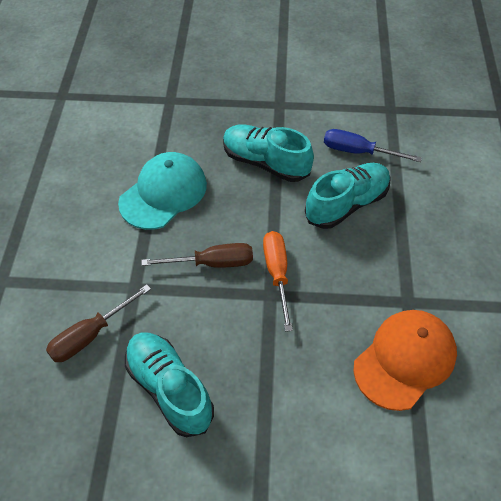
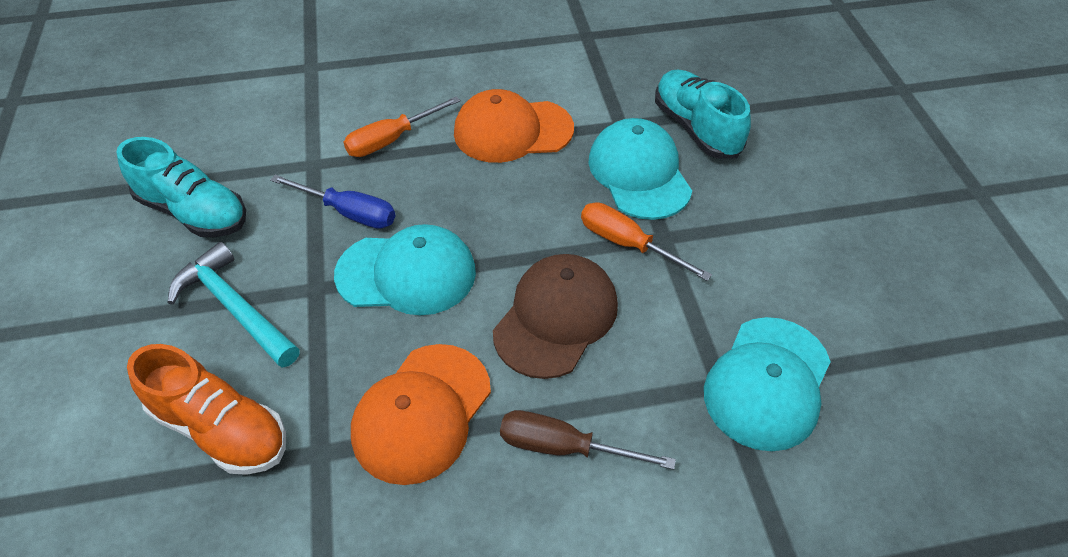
brown cap: 0 -> 1
brown screwdriver: 2 -> 1
orange cap: 1 -> 2
orange screwdriver: 1 -> 2
orange shoe: 0 -> 1
turquoise cap: 1 -> 3
turquoise hammer: 0 -> 1
turquoise shoe: 3 -> 2

